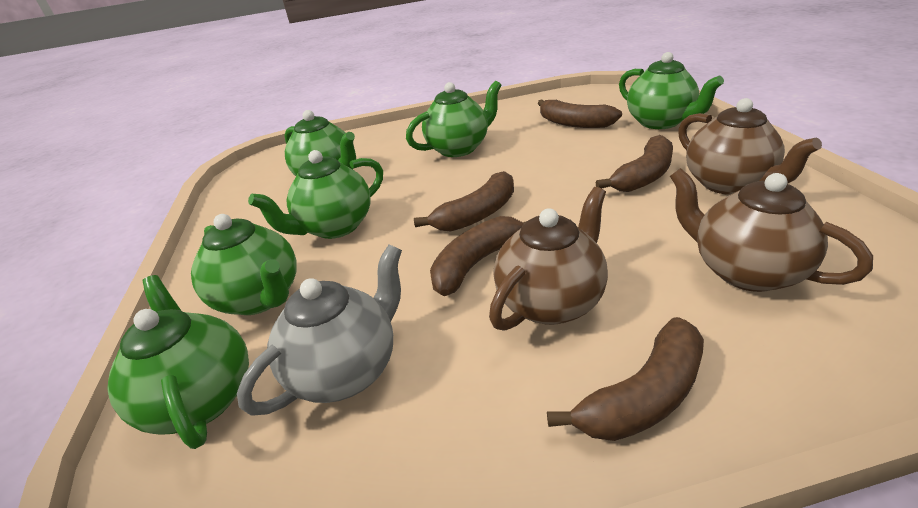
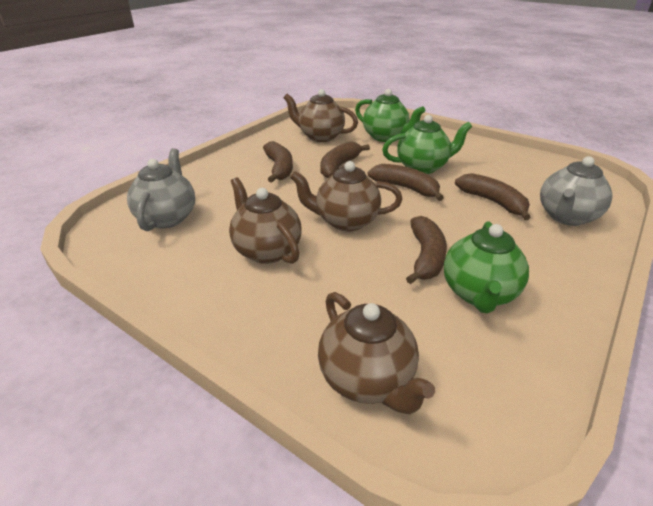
brown teapot: 3 -> 4
green teapot: 6 -> 3
grey teapot: 1 -> 2

